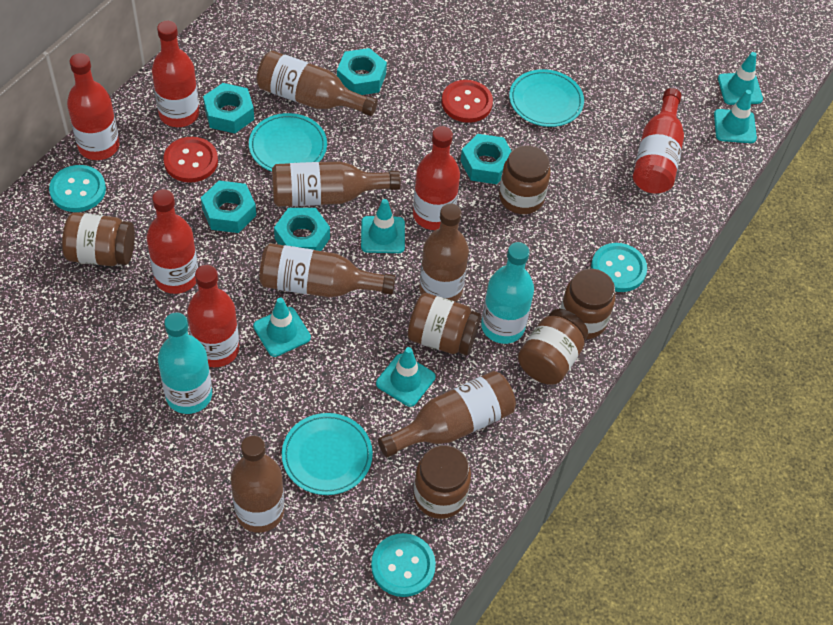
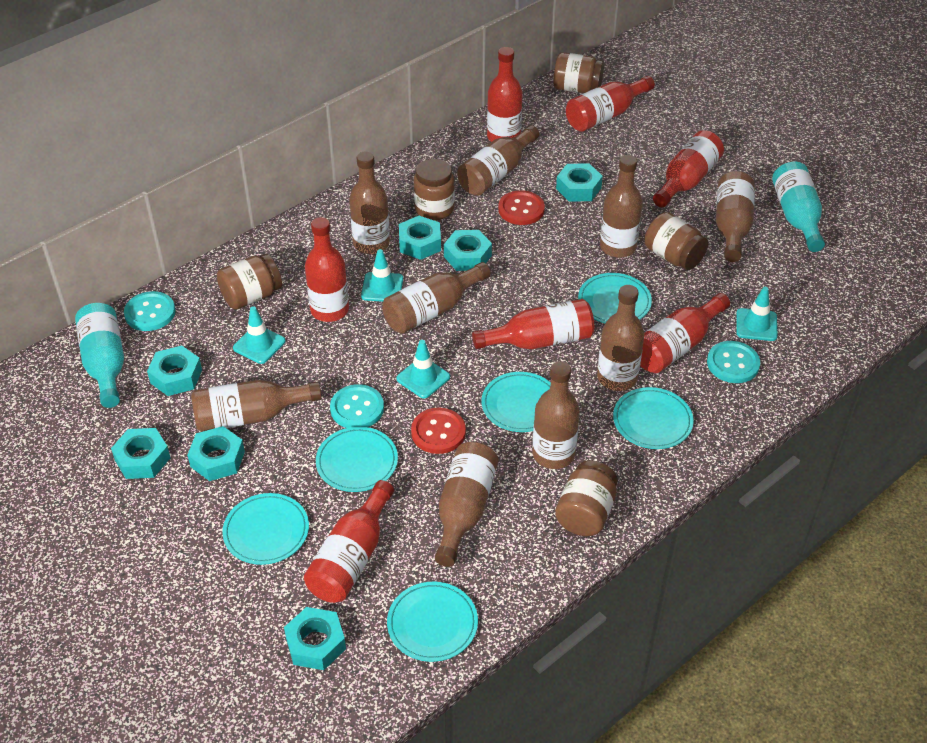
brown bottle: 6 -> 9
brown jar: 6 -> 5
red bottle: 6 -> 7
turquoise nut: 5 -> 7
turquoise plate: 3 -> 6
turquoise traffic cone: 5 -> 4

